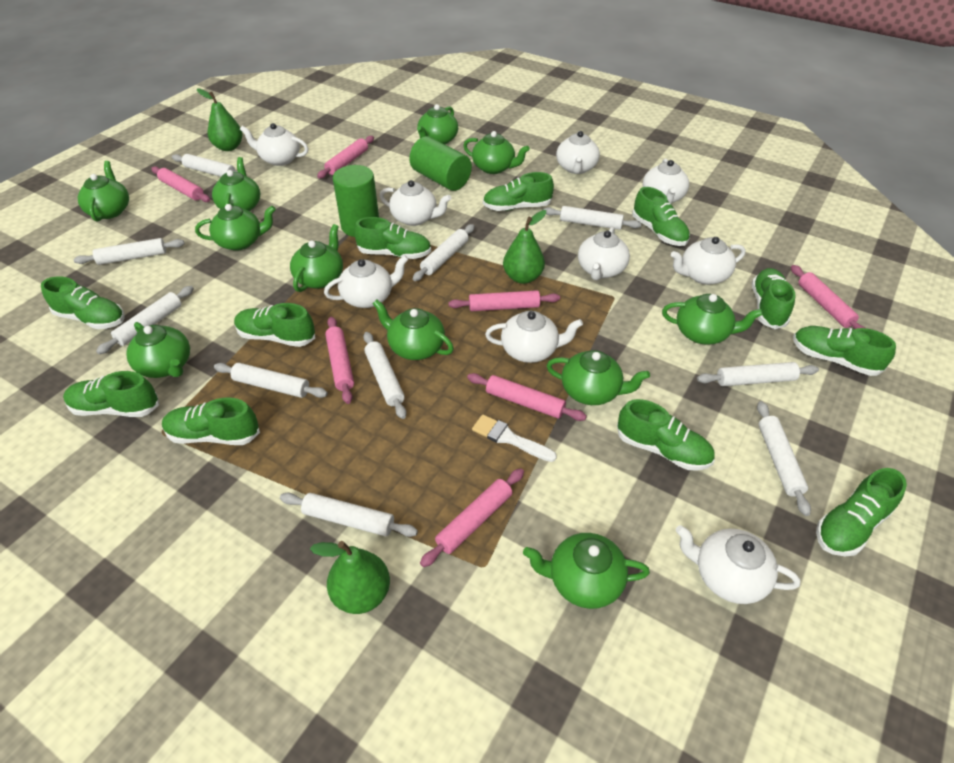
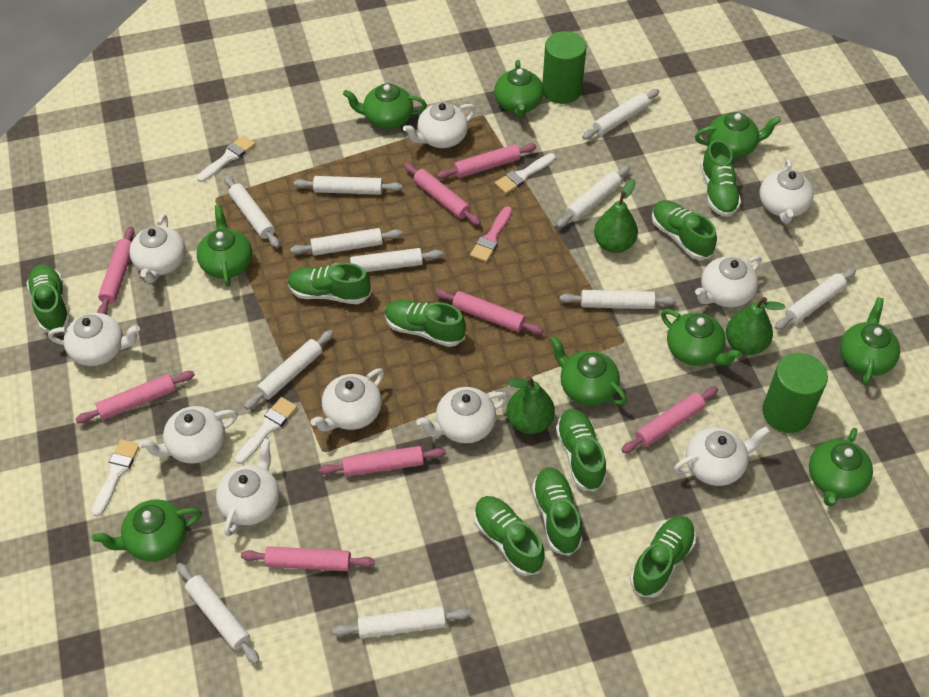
green shoe: 11 -> 9
green teapot: 11 -> 9
pink brush: 0 -> 1
pink rolling pin: 7 -> 8
white brush: 1 -> 4
white rolling pin: 10 -> 11
white teapot: 9 -> 10

